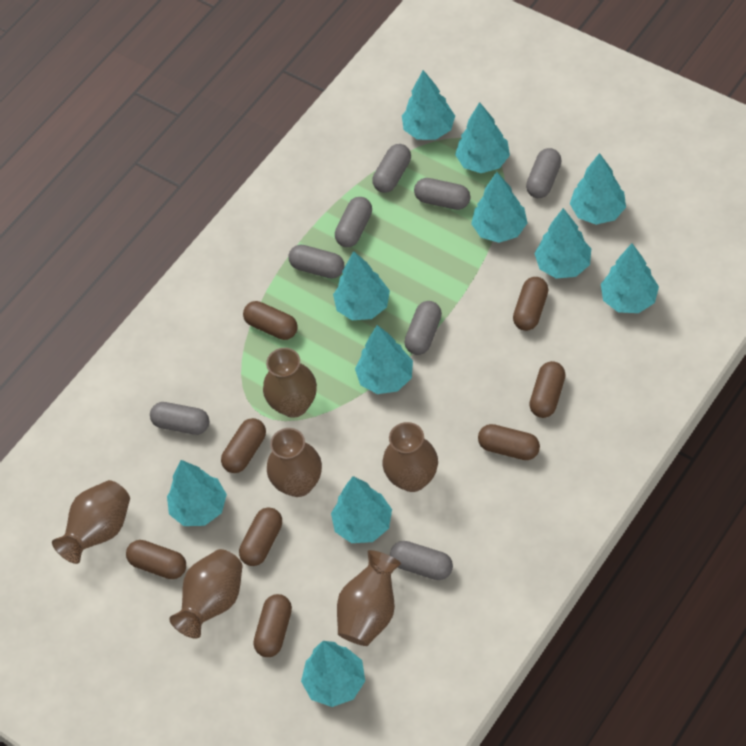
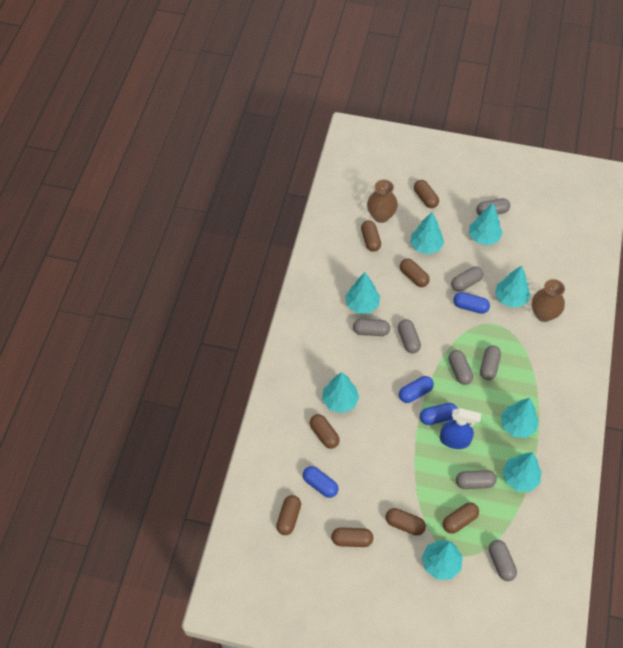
blue capsule: 0 -> 4
blue spray bottle: 0 -> 1
brown vase: 6 -> 2
turquoise tree: 11 -> 8

